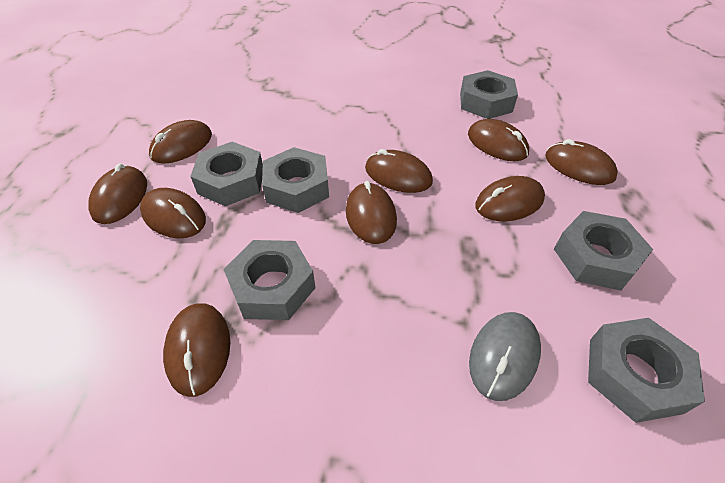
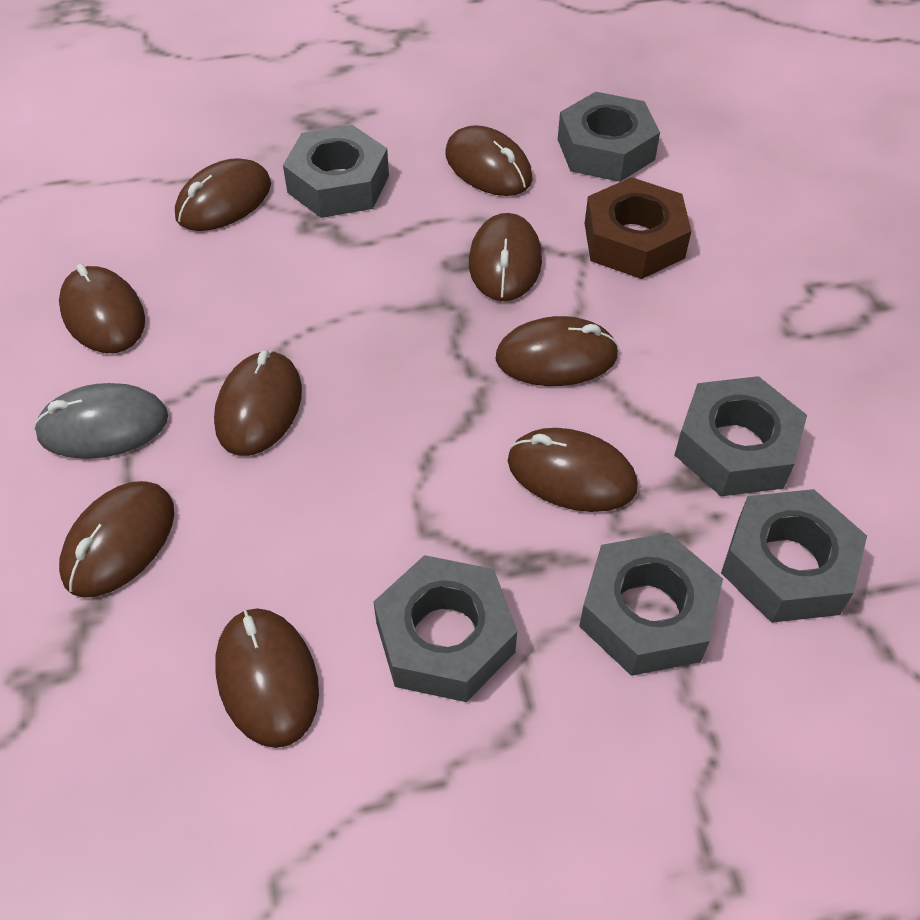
brown nut: 0 -> 1

